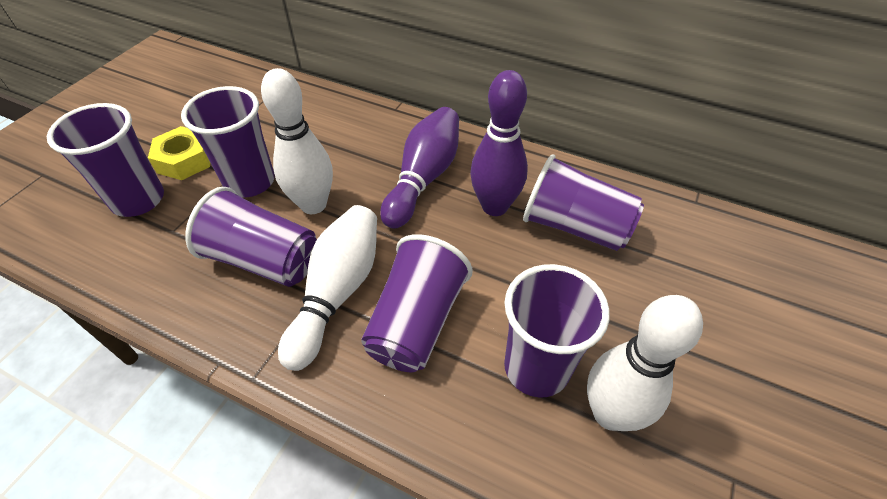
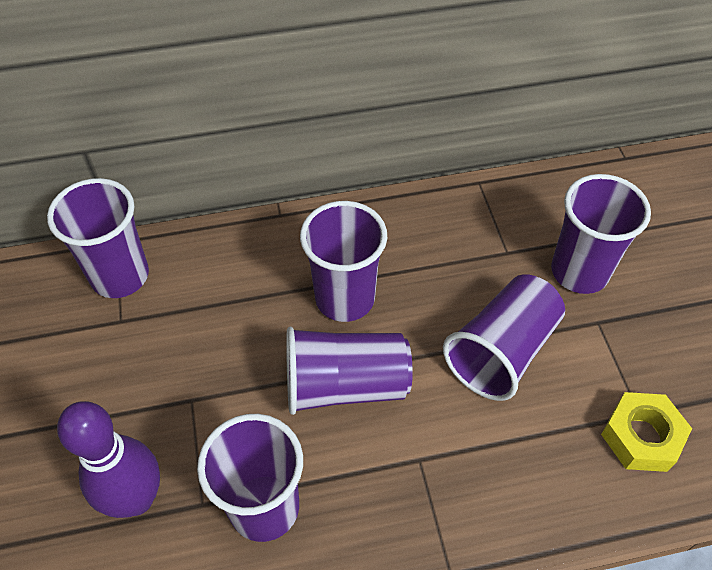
purple bowling pin: 2 -> 1
white bowling pin: 3 -> 0

